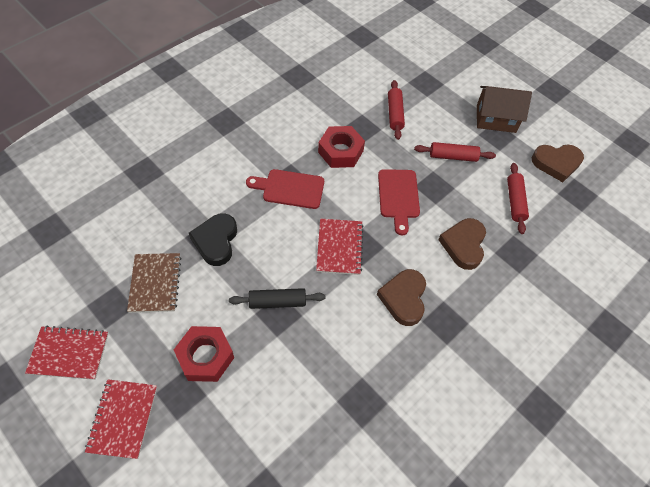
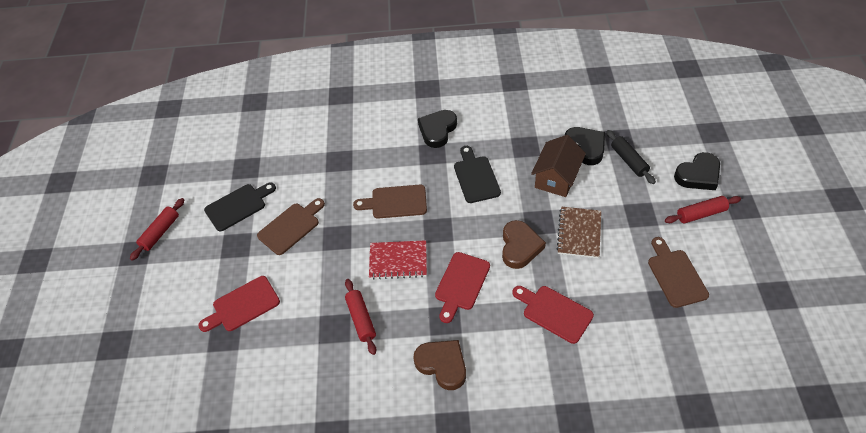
black cutting board: 0 -> 2
black heart: 1 -> 3
brown cutting board: 0 -> 3
brown heart: 3 -> 2
red cutting board: 2 -> 3
red notebook: 3 -> 1
red nut: 2 -> 0

